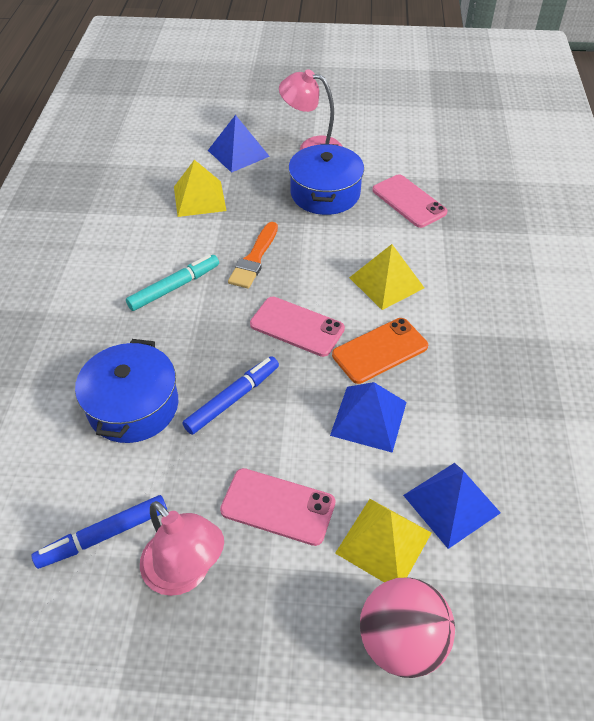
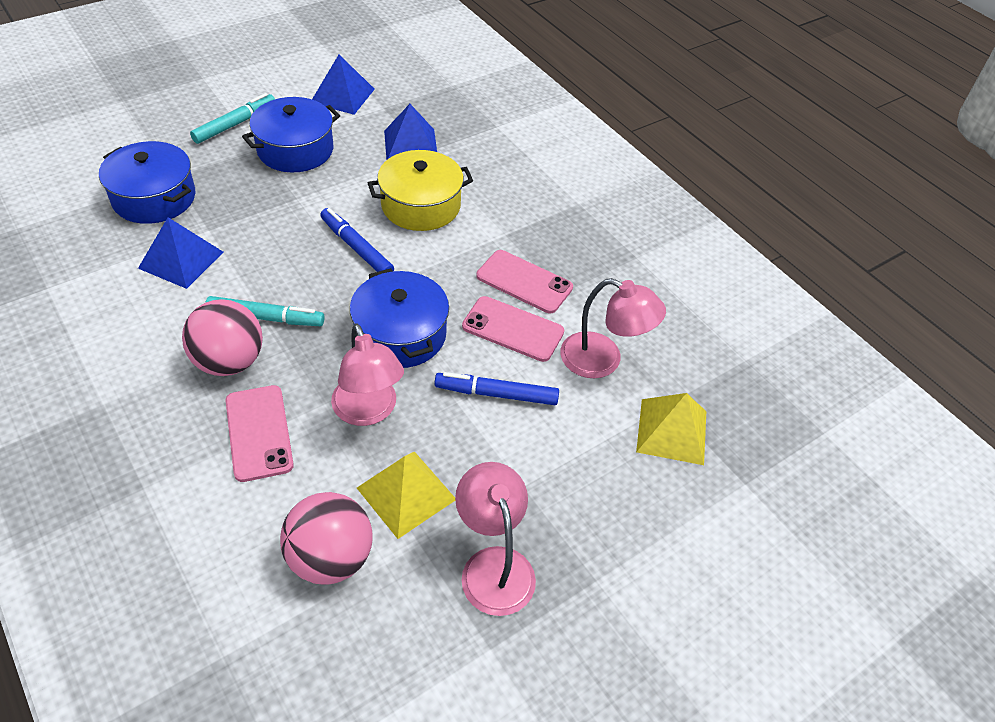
blue pot: 2 -> 3
orange brush: 1 -> 0
orange phone: 1 -> 0
pink ball: 1 -> 2
pink lamp: 2 -> 3
turquoise marker: 1 -> 2
yellow pot: 0 -> 1
yellow pyramid: 3 -> 2

